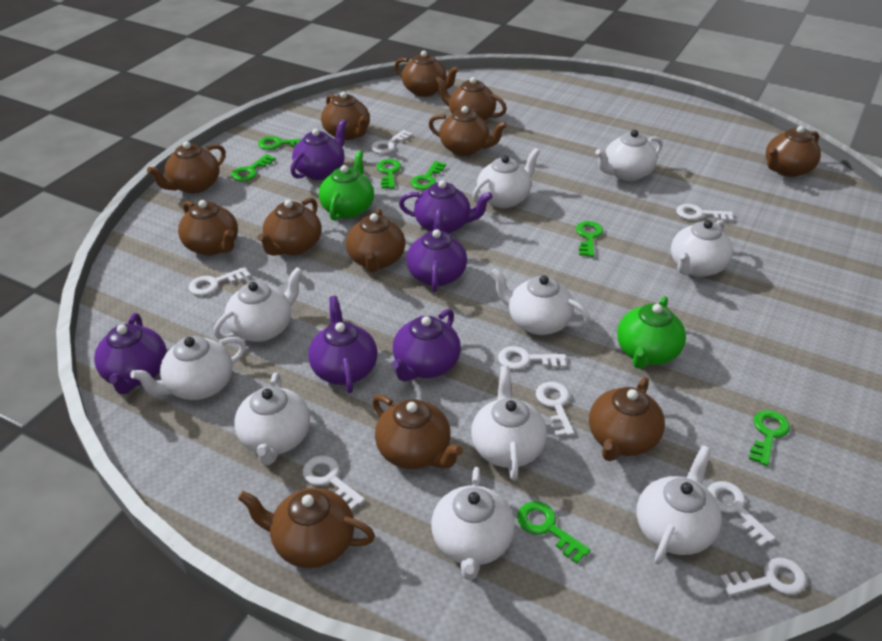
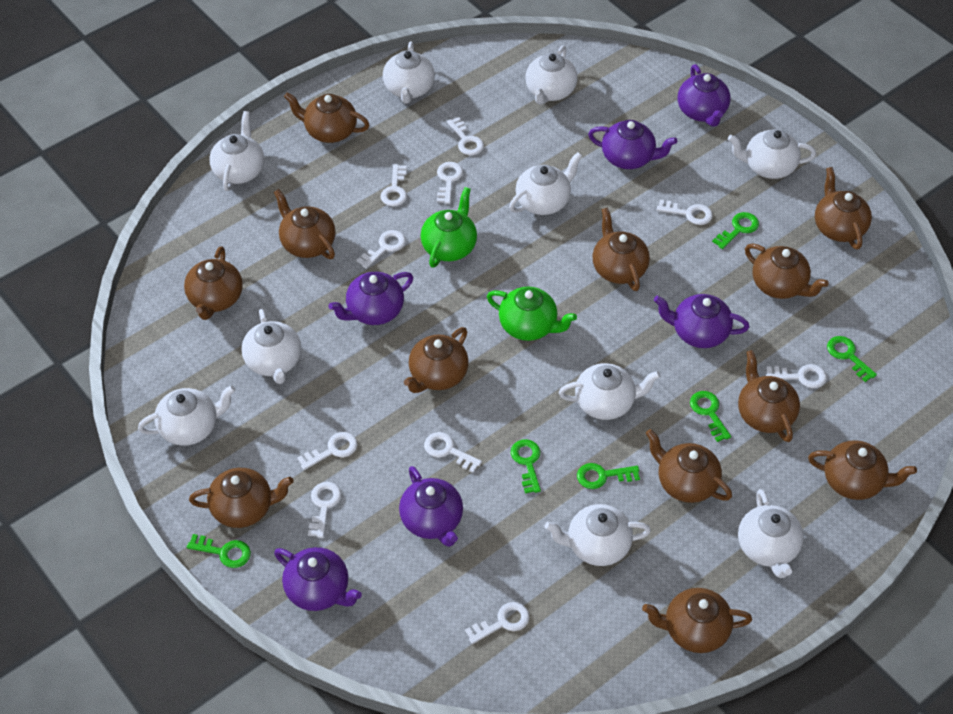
green key: 7 -> 6
white key: 8 -> 10

